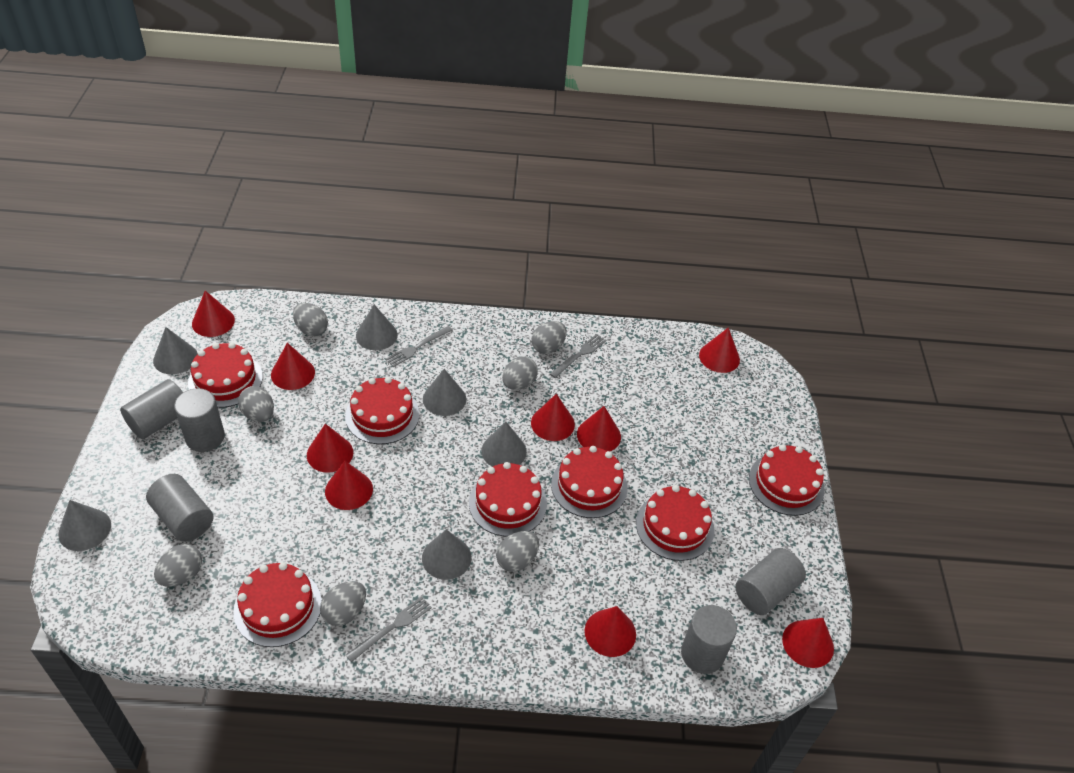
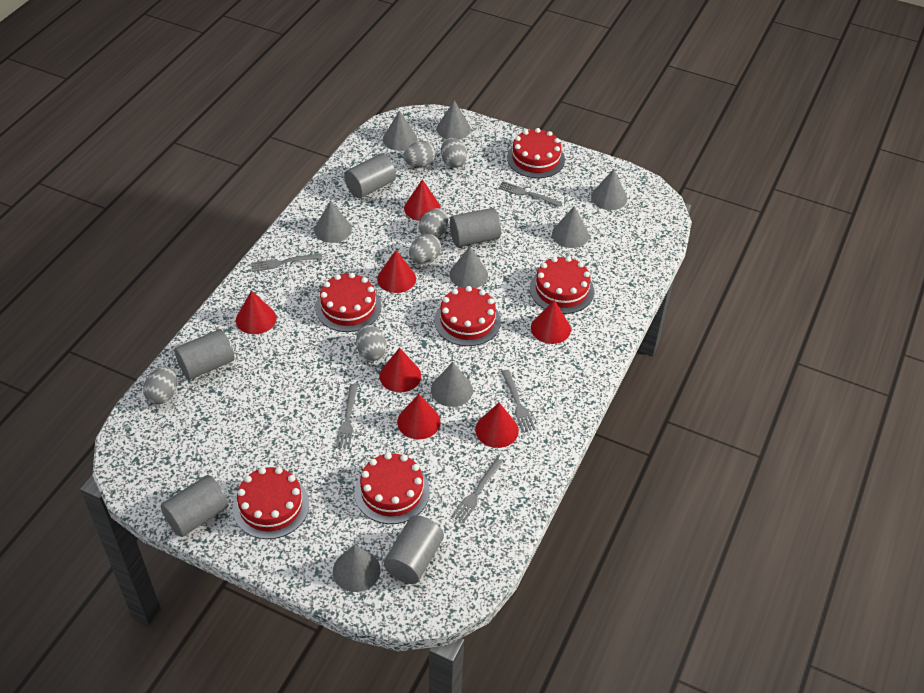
grey cone: 6 -> 8
grey egg: 7 -> 6
grey fork: 3 -> 5
red cake: 7 -> 6
red cone: 9 -> 7

